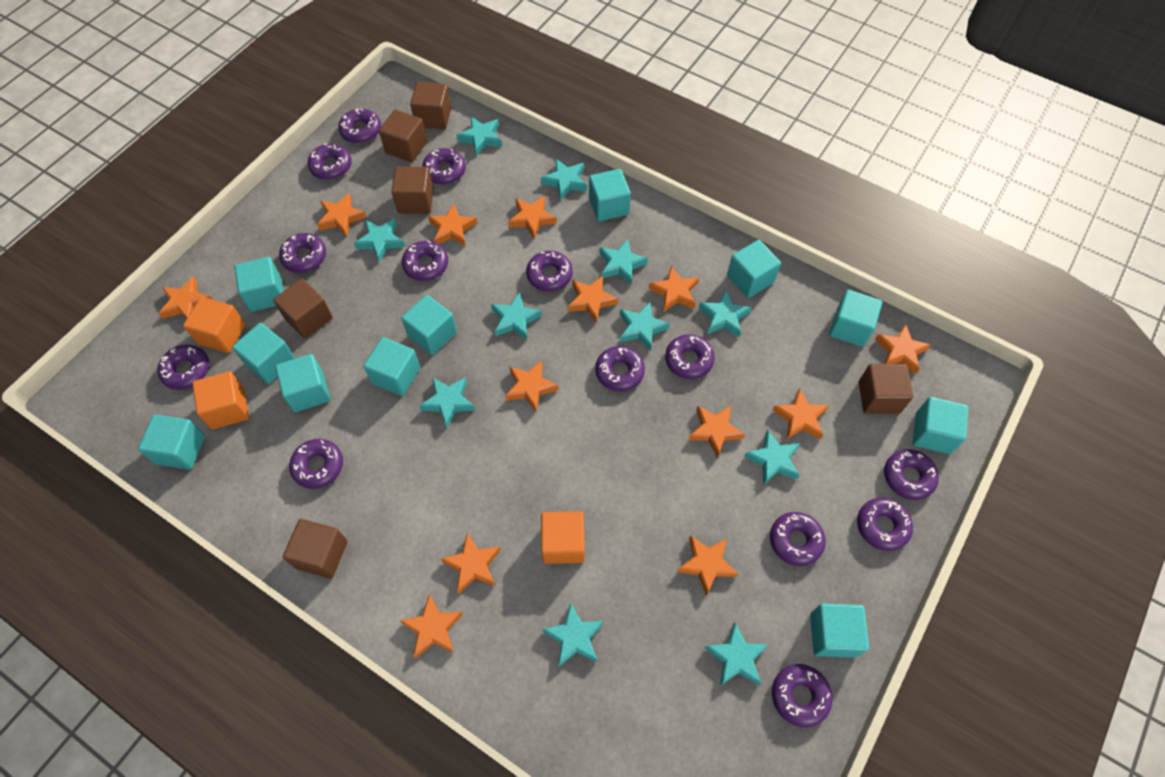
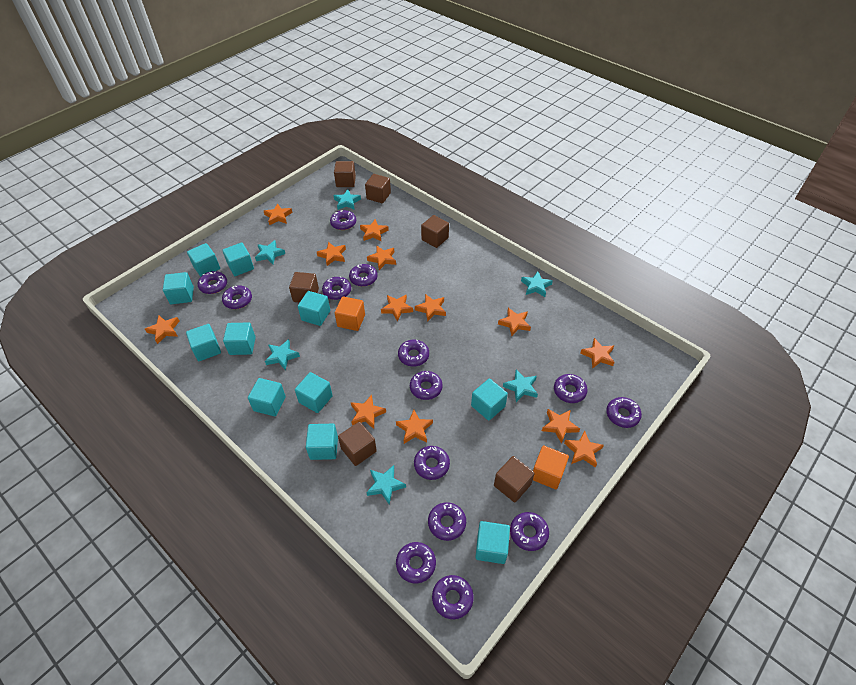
orange cube: 3 -> 2
turquoise star: 11 -> 6

